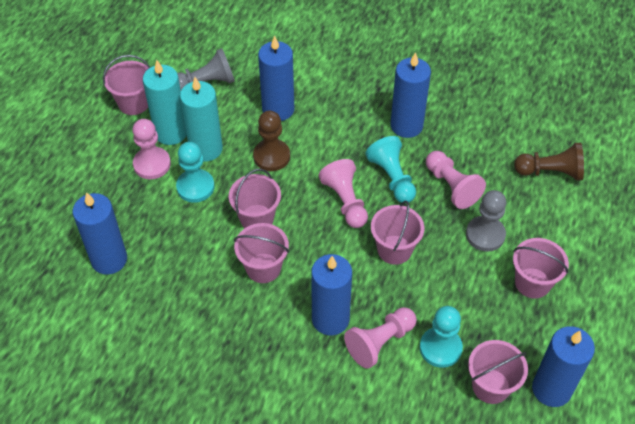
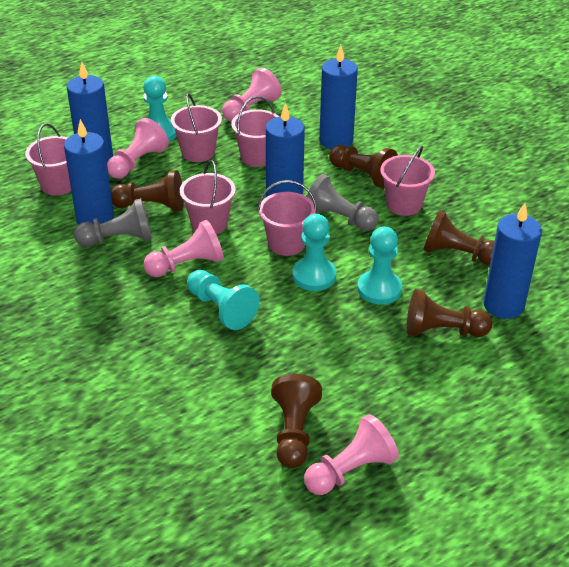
brown pawn: 2 -> 5
turquoise candle: 2 -> 0
turquoise pawn: 3 -> 4

